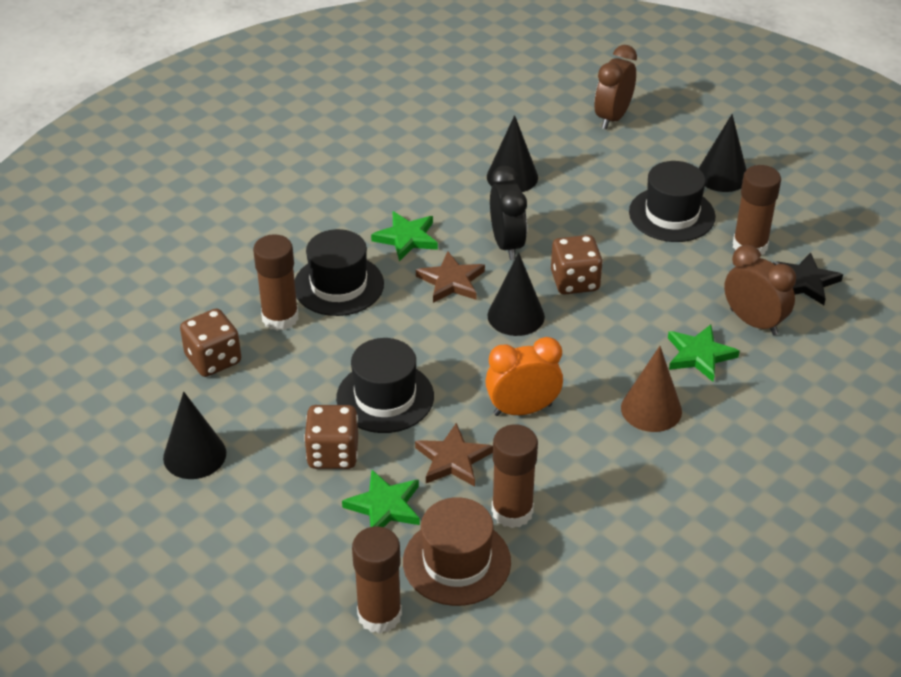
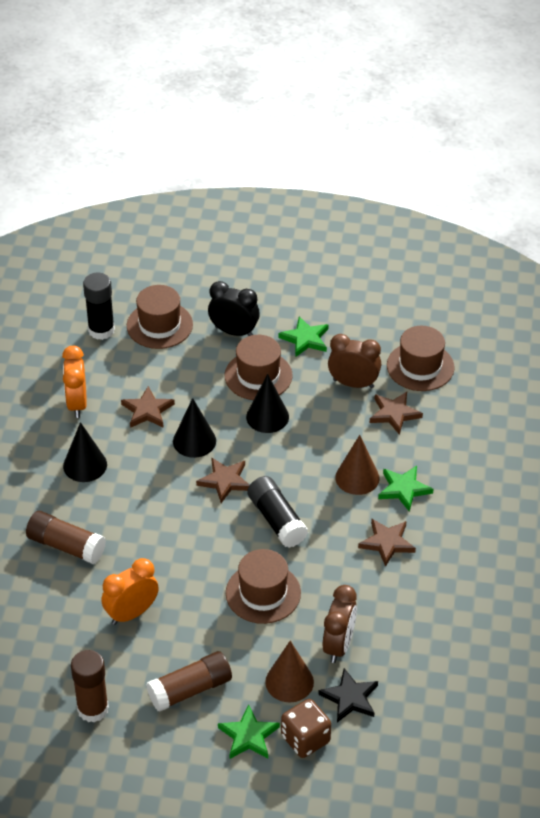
black cone: 4 -> 3
black glue stick: 0 -> 2
black hat: 3 -> 0
brown cone: 1 -> 2
brown dice: 3 -> 1
brown glue stick: 4 -> 3
brown hat: 1 -> 4
brown star: 2 -> 4
orange clock: 1 -> 2

